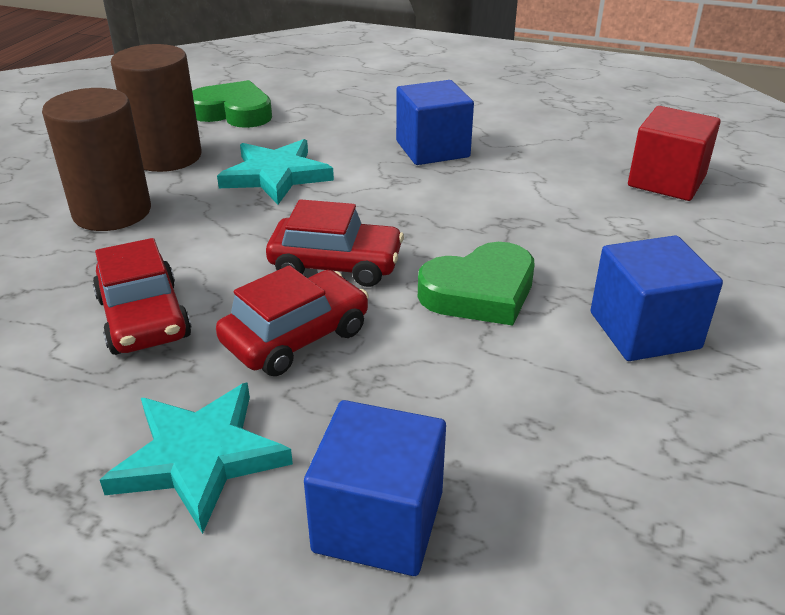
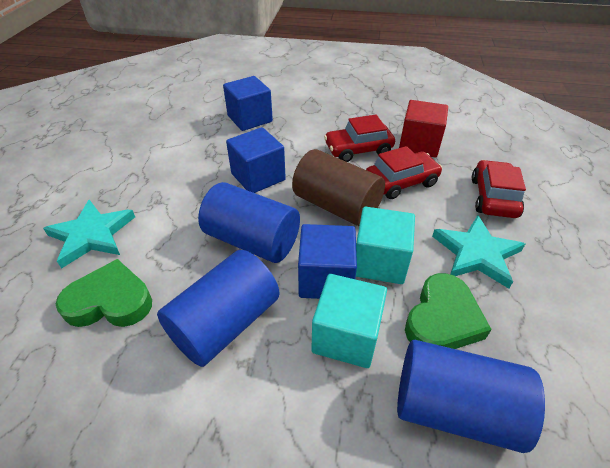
blue cylinder: 0 -> 3
brown cylinder: 2 -> 1
turquoise cube: 0 -> 2

